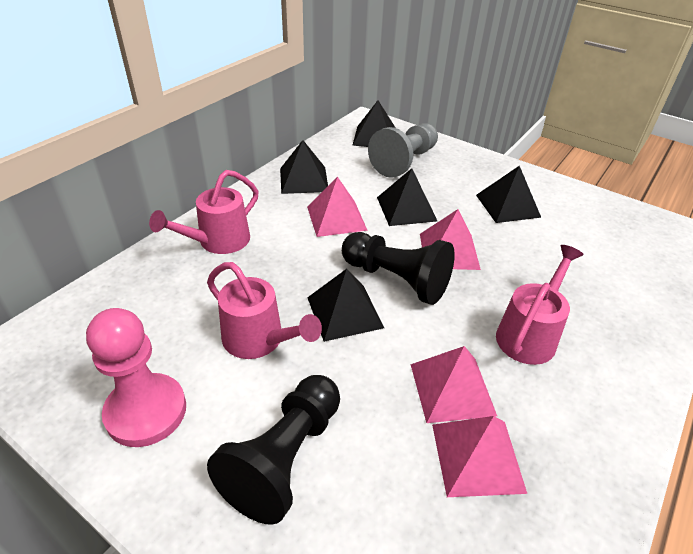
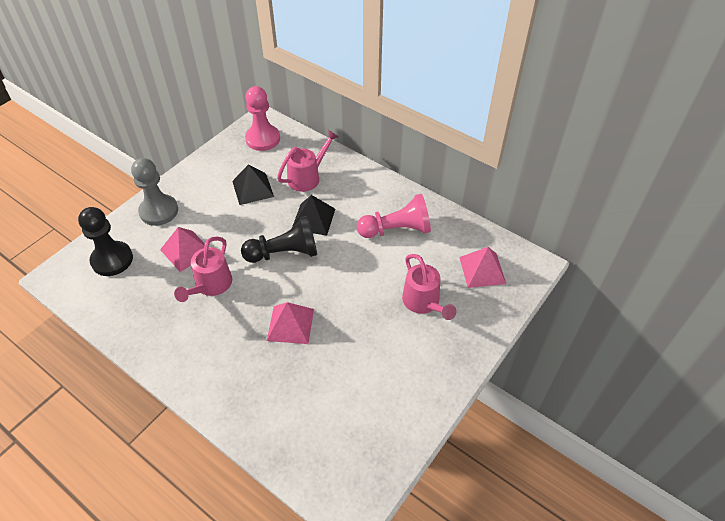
black pyramid: 5 -> 2
pink pawn: 1 -> 2
pink pyramid: 4 -> 3

